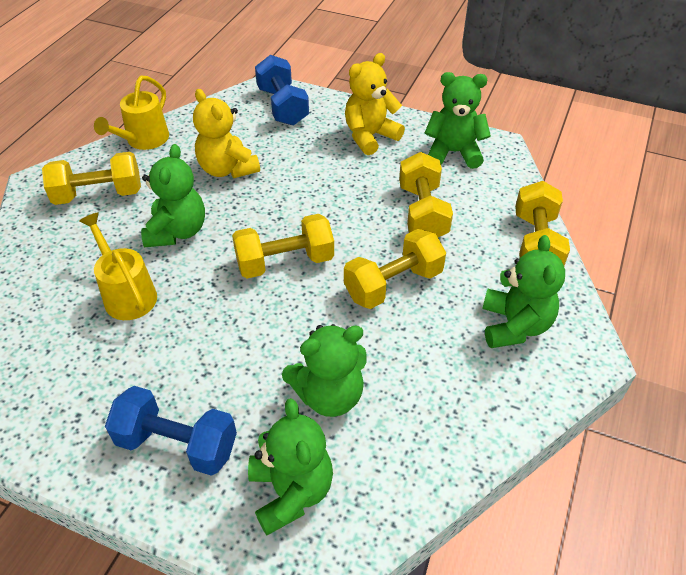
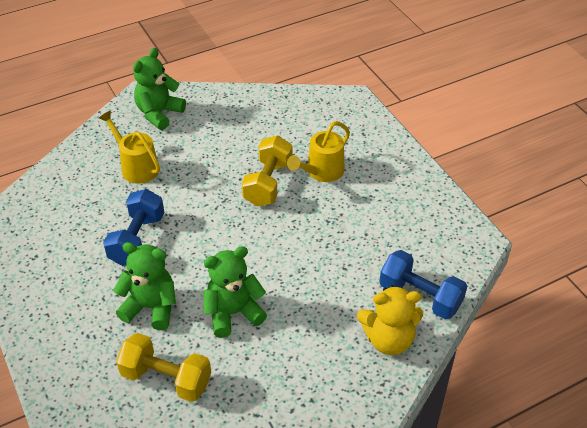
green teddy bear: 5 -> 3
yellow dumbbell: 5 -> 2
yellow teddy bear: 2 -> 1

